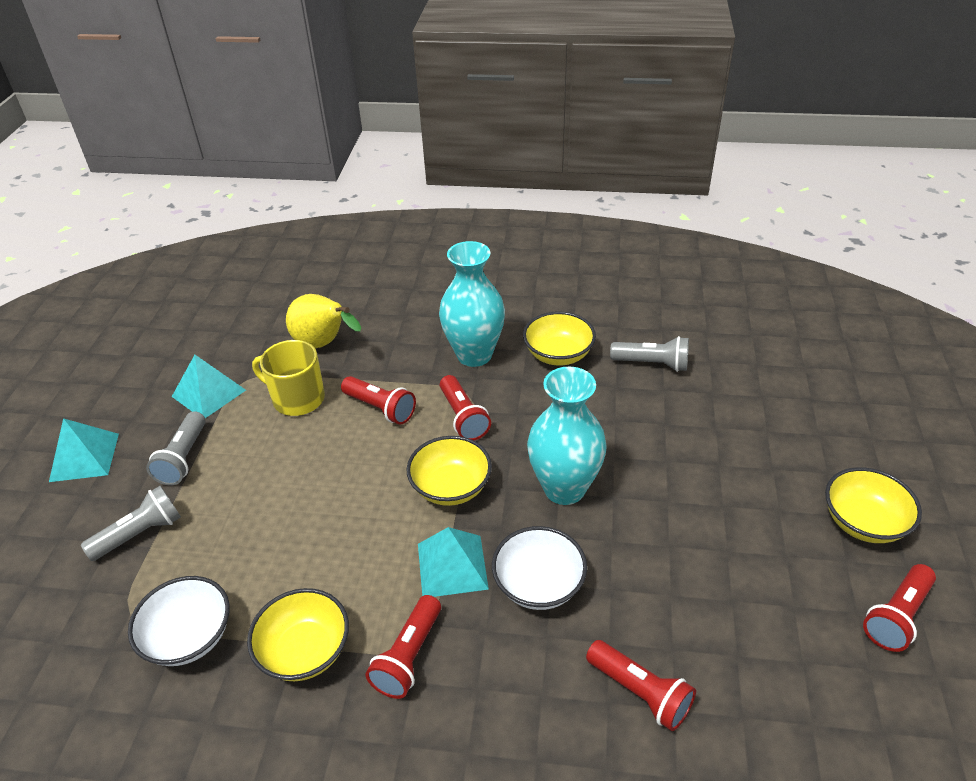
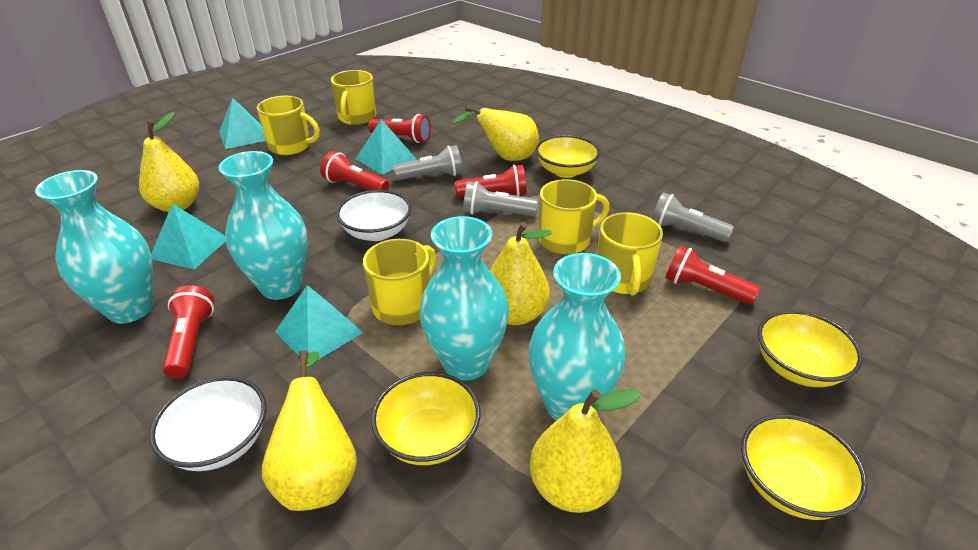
turquoise pyramid: 3 -> 4
turquoise vase: 2 -> 4
yellow mug: 1 -> 5
yellow pear: 1 -> 5

